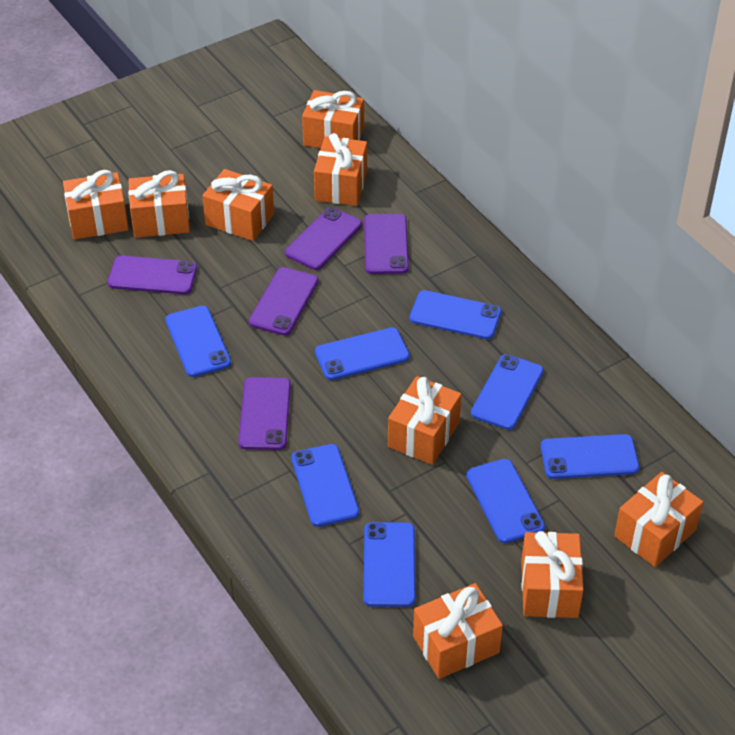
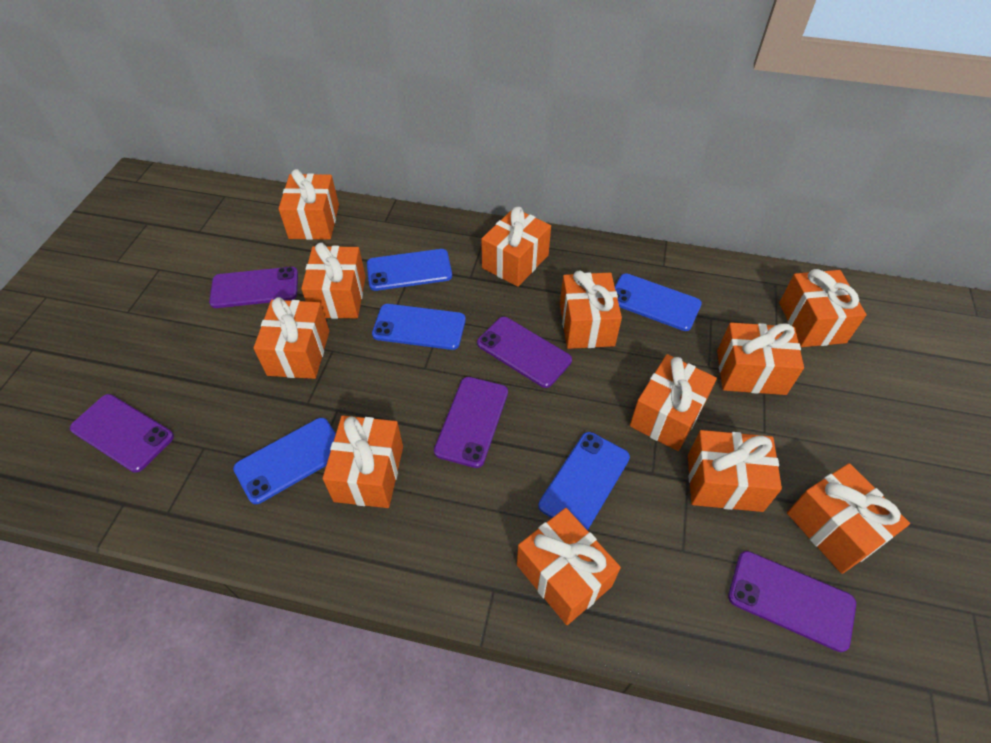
blue phone: 8 -> 5
orange gift: 9 -> 12

